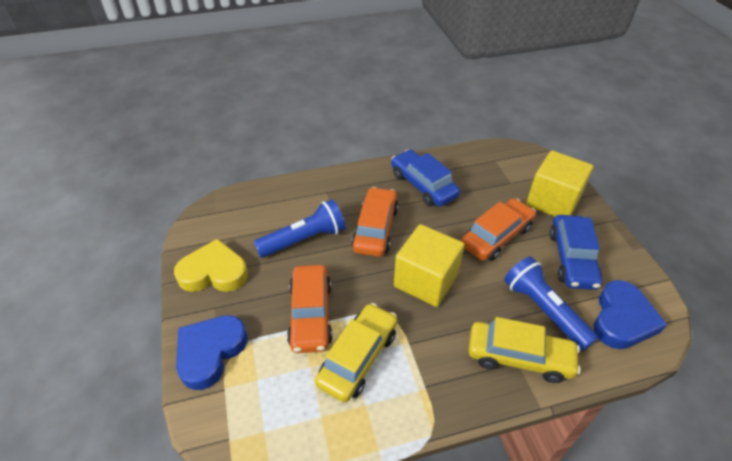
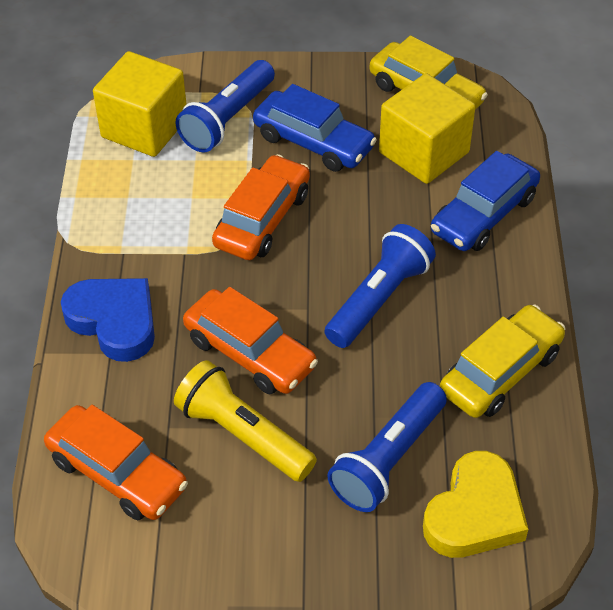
blue flashlight: 2 -> 3
blue heart: 2 -> 1
yellow flashlight: 0 -> 1

